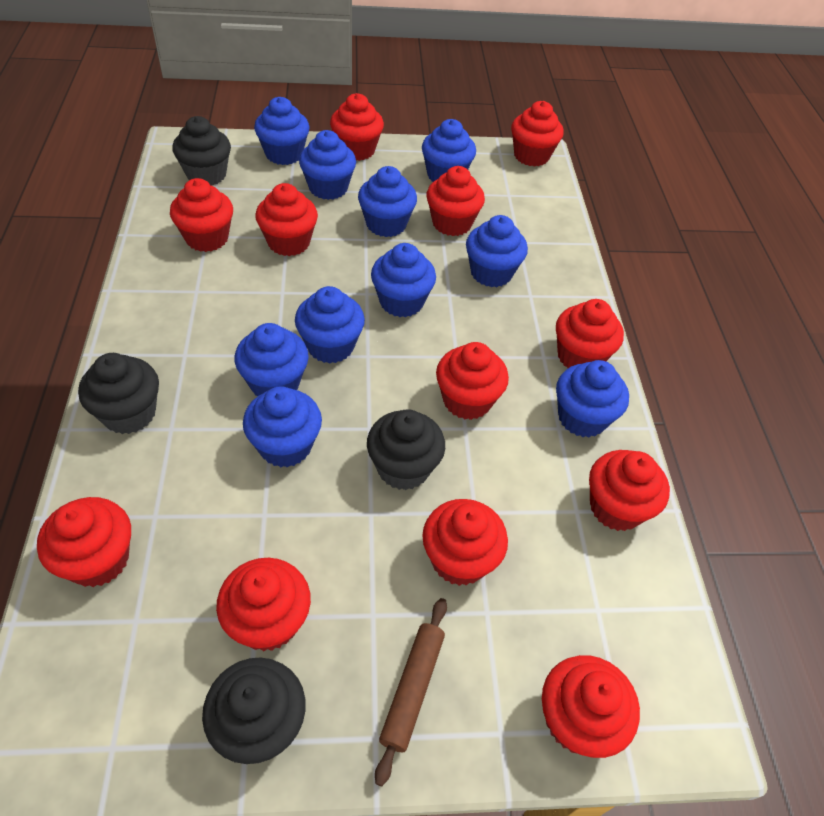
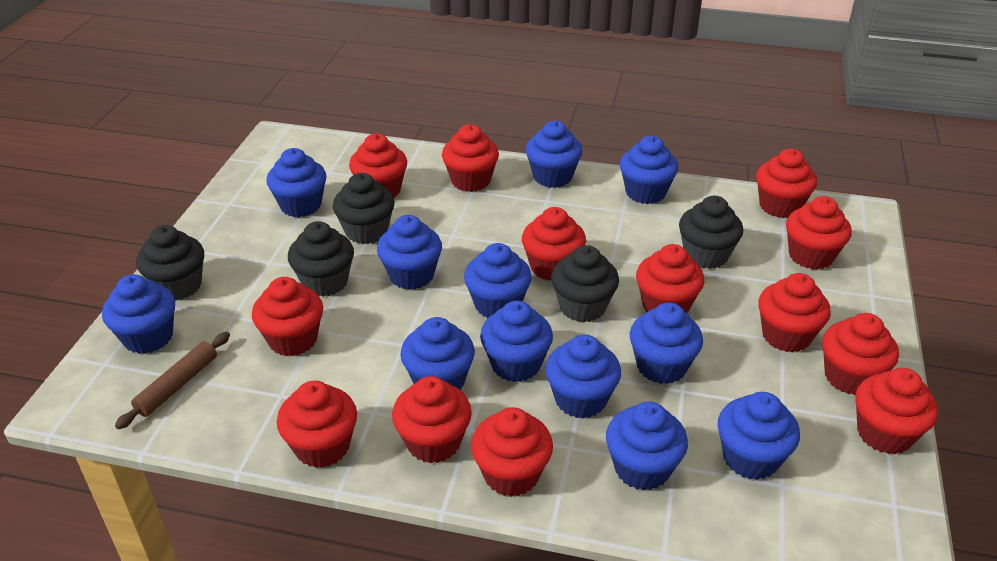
black cupcake: 4 -> 5
blue cupcake: 10 -> 12
red cupcake: 12 -> 13

